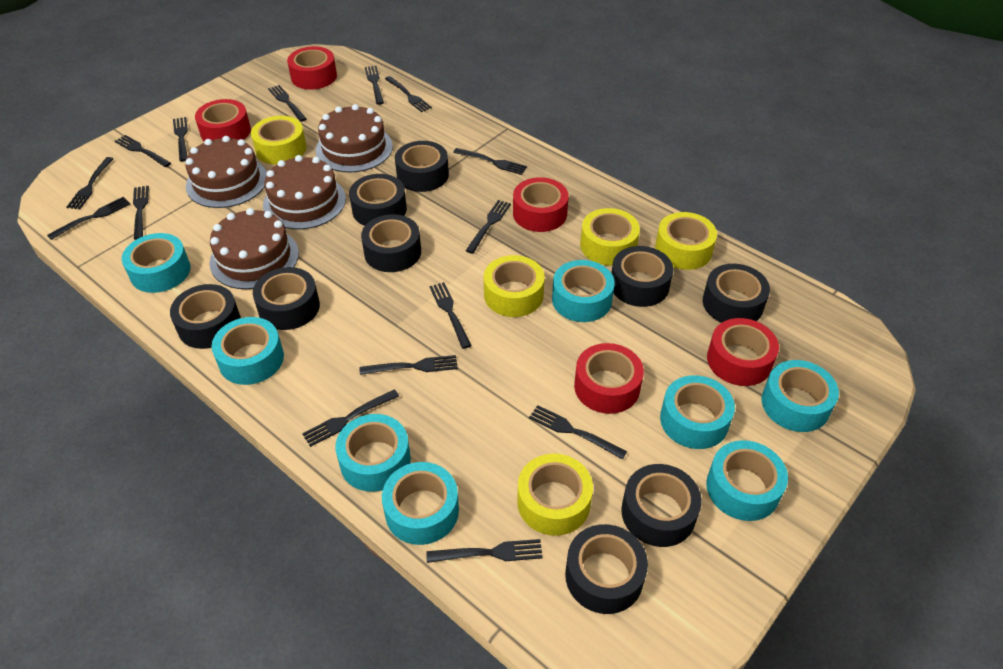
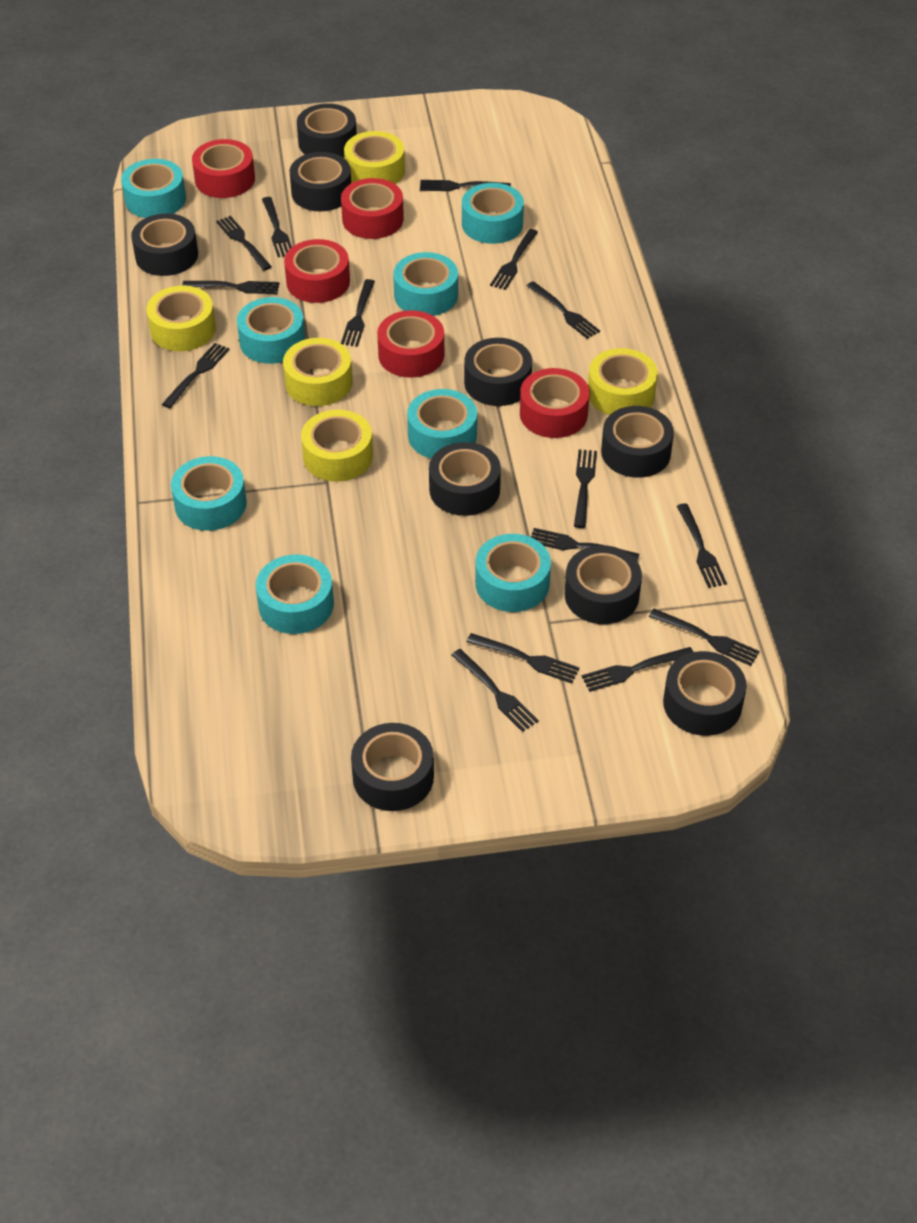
brown cake: 4 -> 0

